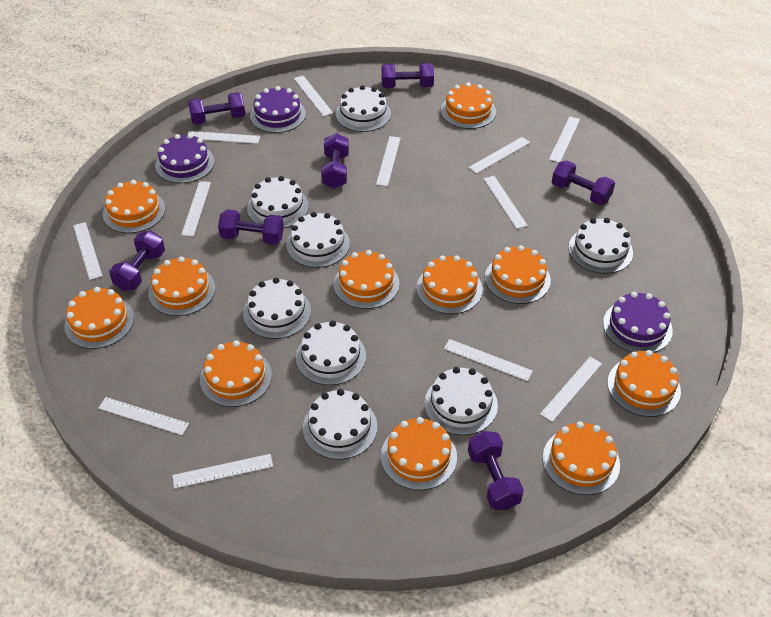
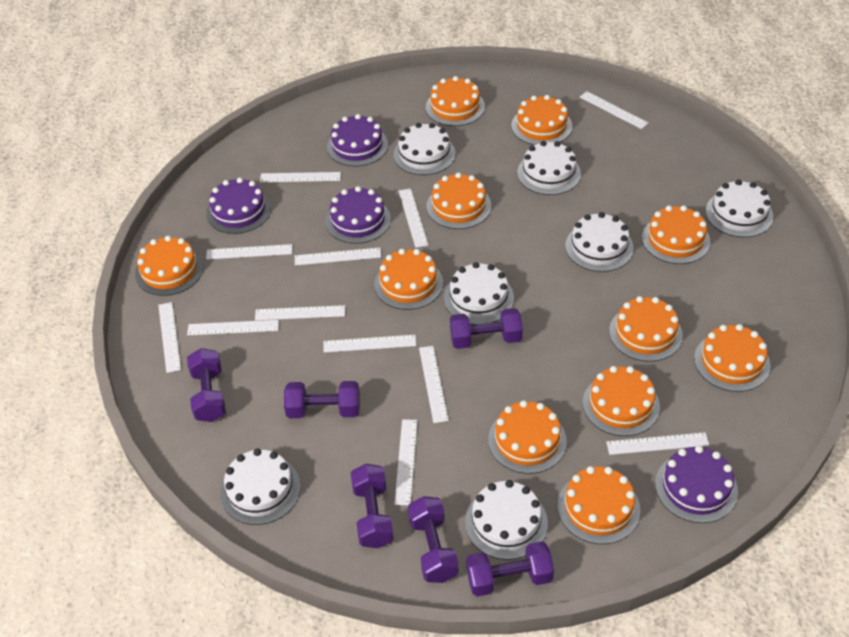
purple cake: 3 -> 4
purple dumbbell: 7 -> 6
white cake: 8 -> 7

